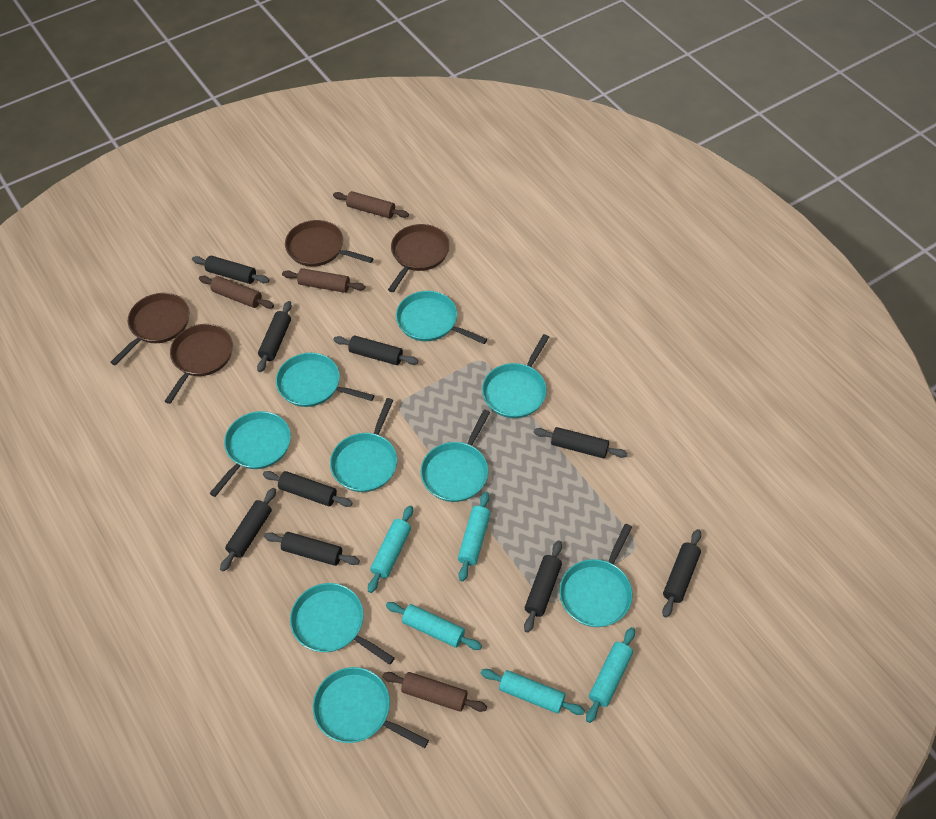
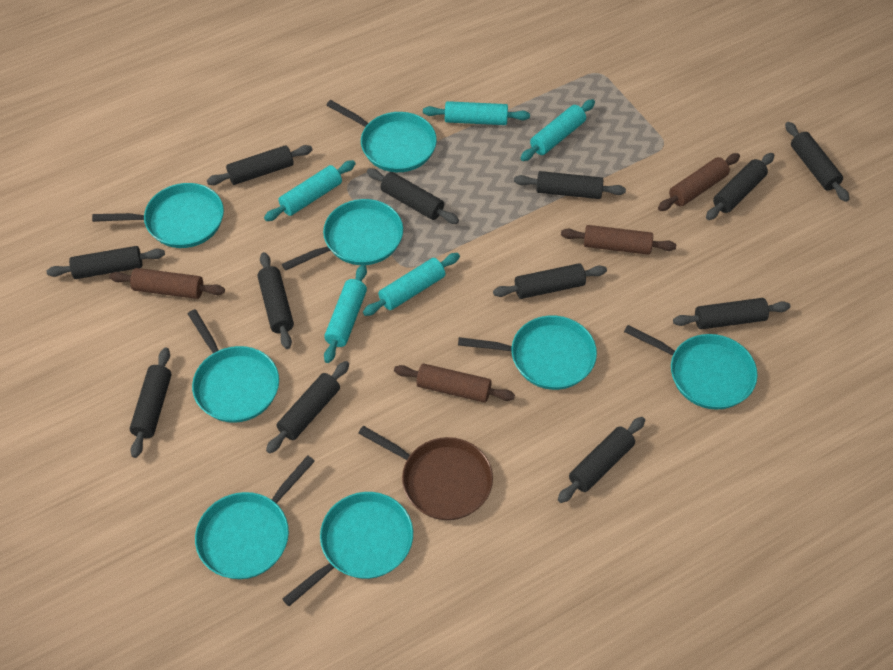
black rolling pin: 9 -> 12
brown pan: 4 -> 1
turquoise pan: 9 -> 8

